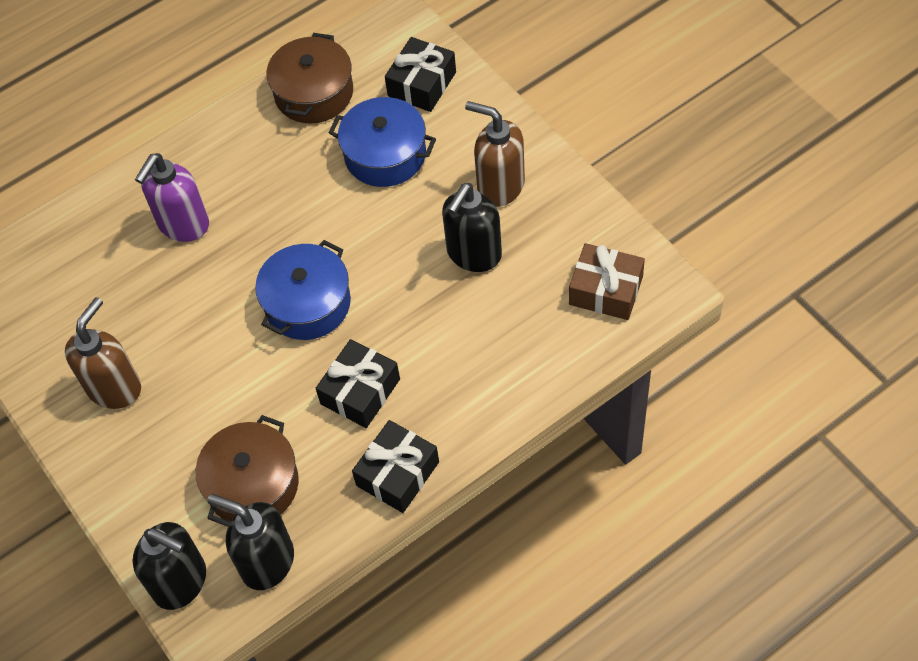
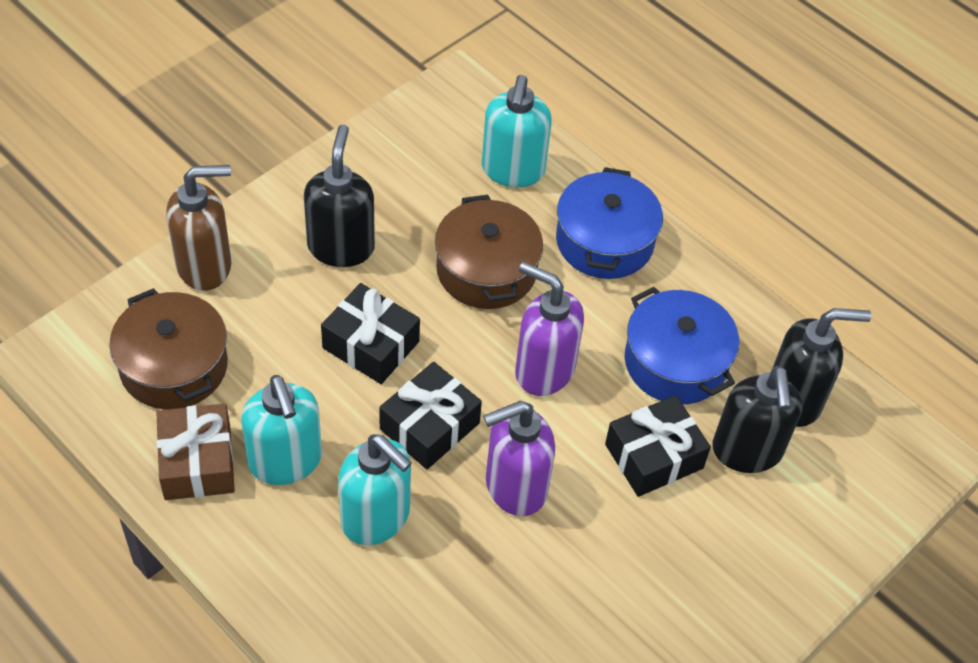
brown soap dispenser: 2 -> 1
purple soap dispenser: 1 -> 2
turquoise soap dispenser: 0 -> 3

